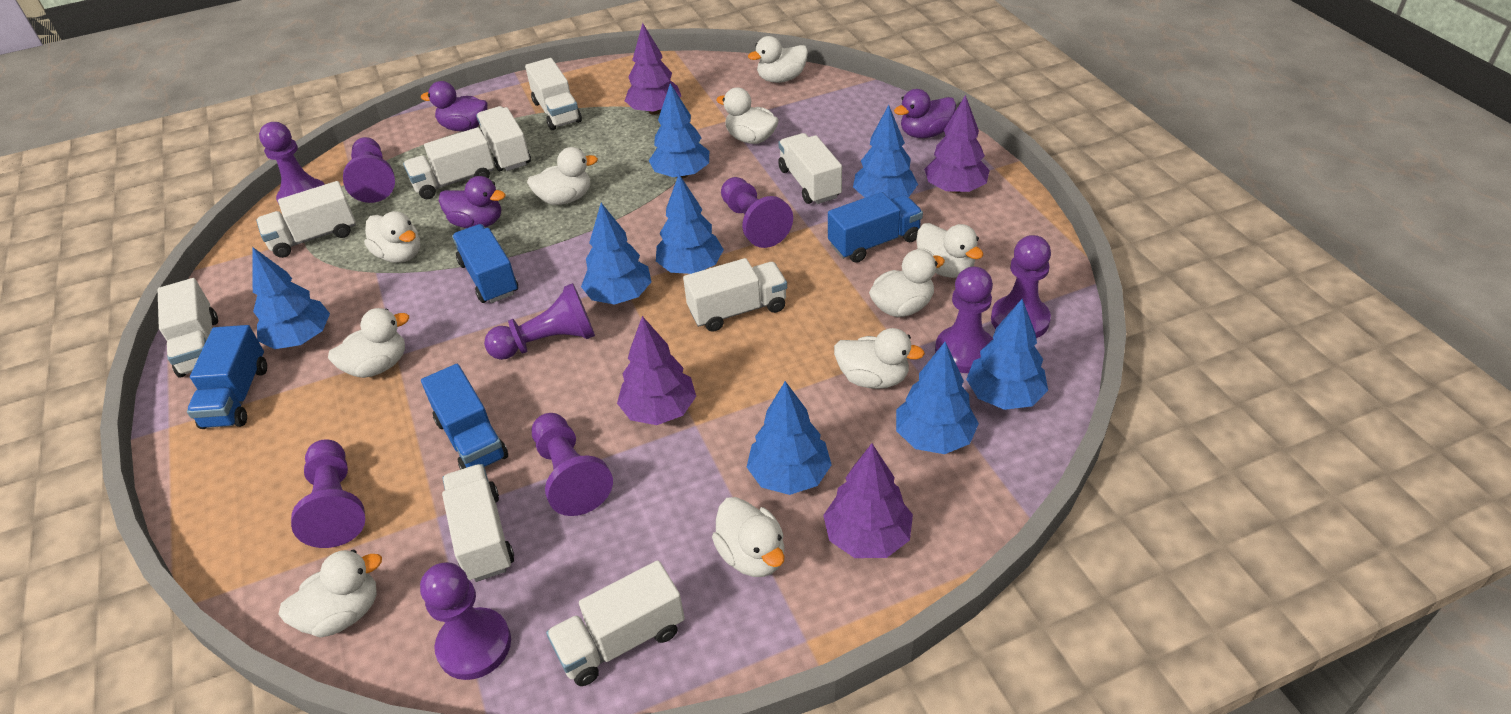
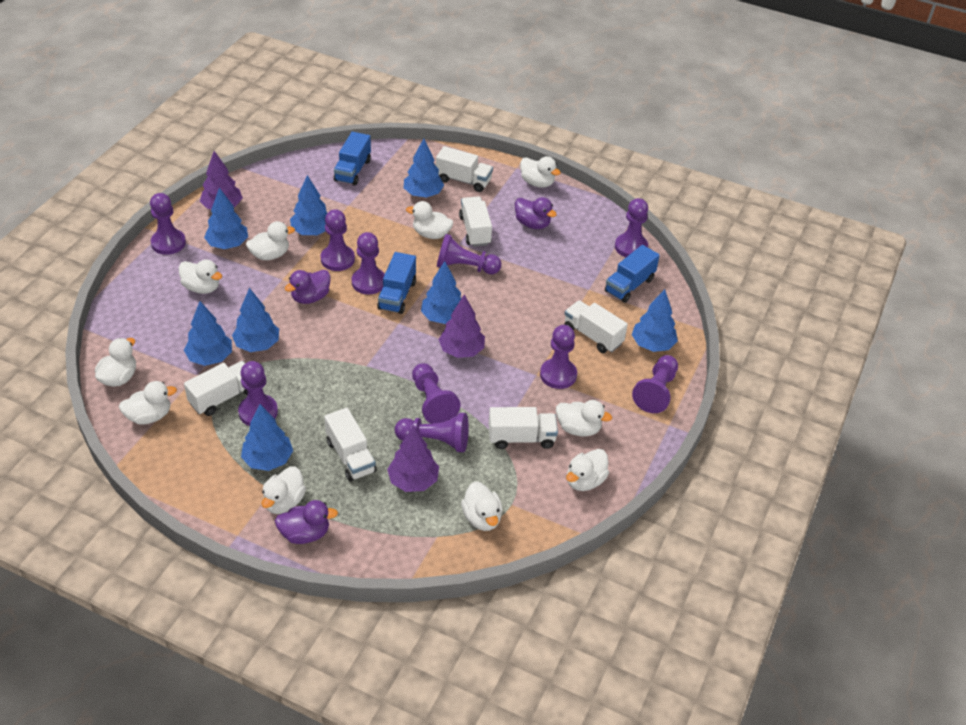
blue truck: 4 -> 3
purple pawn: 9 -> 10
purple tree: 4 -> 3
white truck: 9 -> 6

